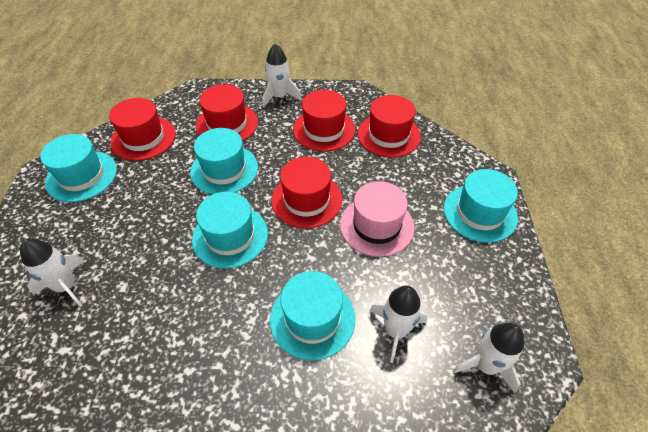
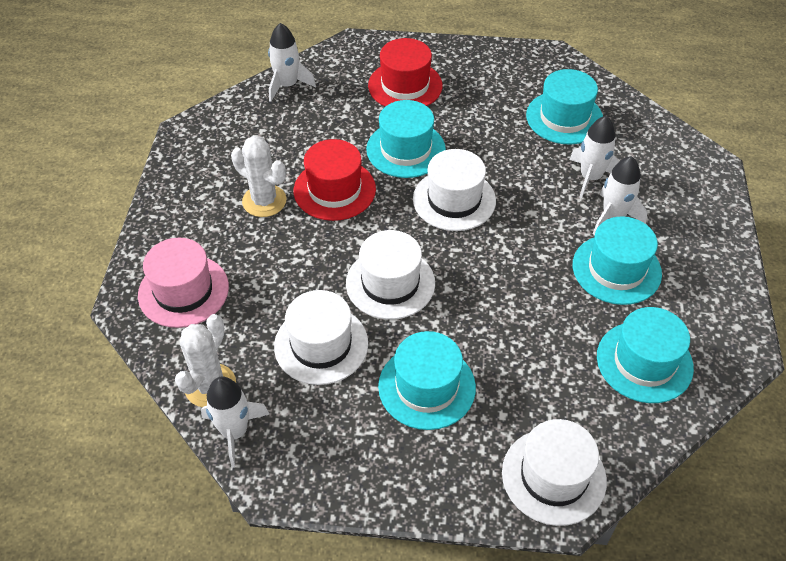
red hat: 5 -> 2
white cactus: 0 -> 2
white hat: 0 -> 4

